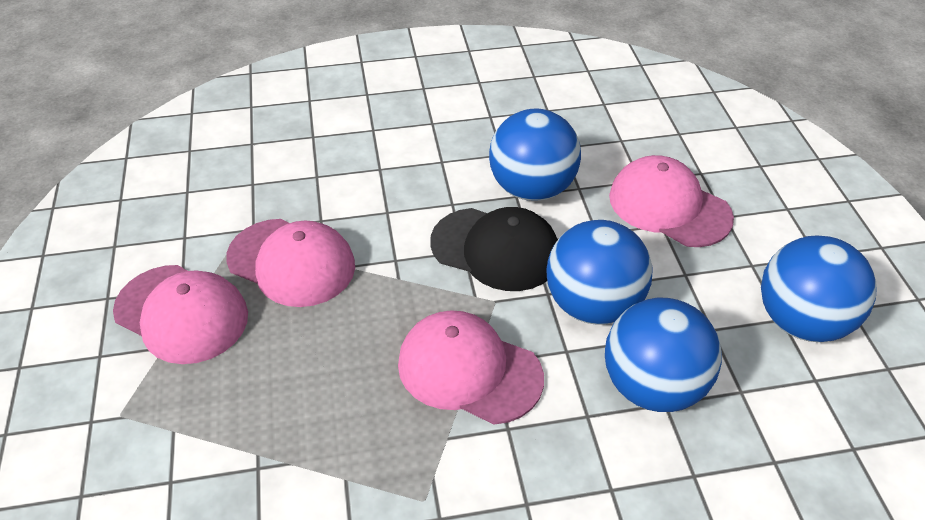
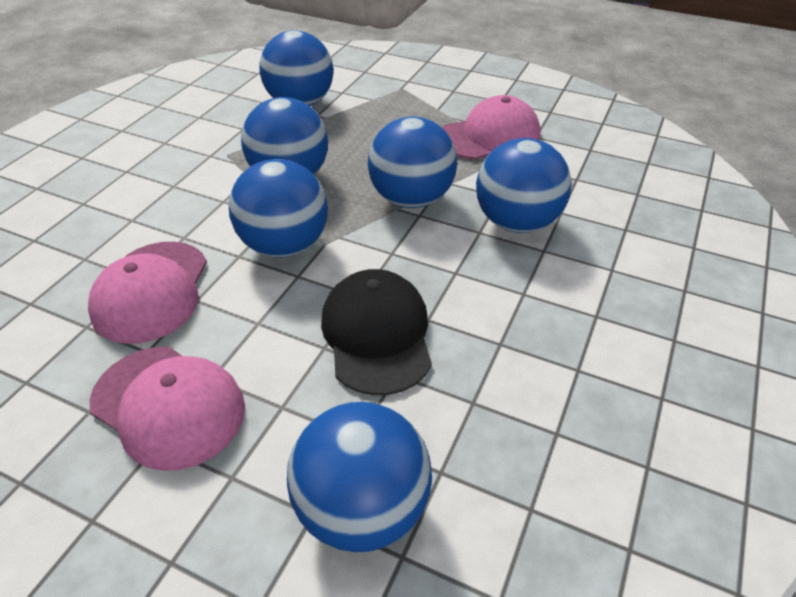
blue ball: 4 -> 6
pink cap: 4 -> 3

